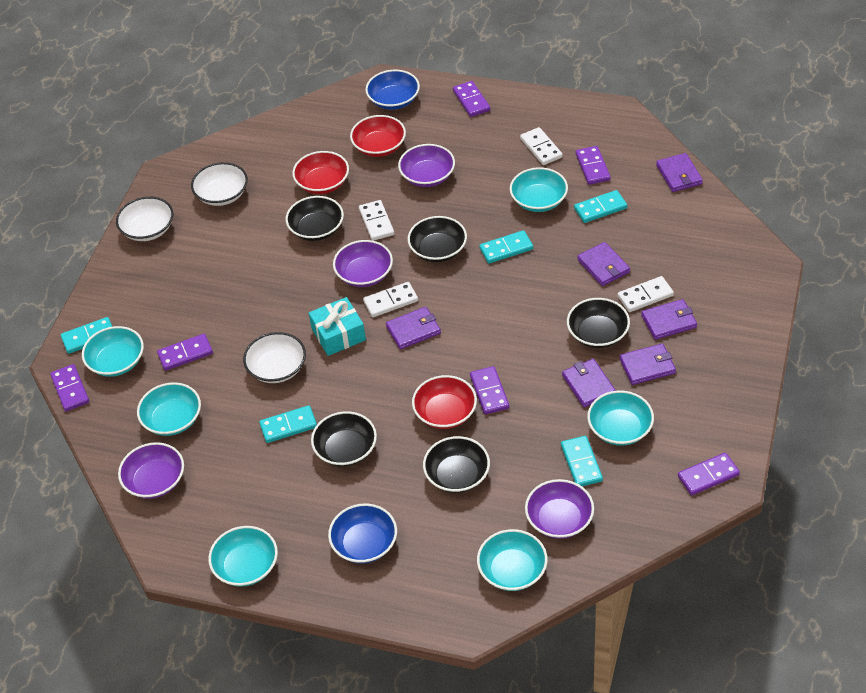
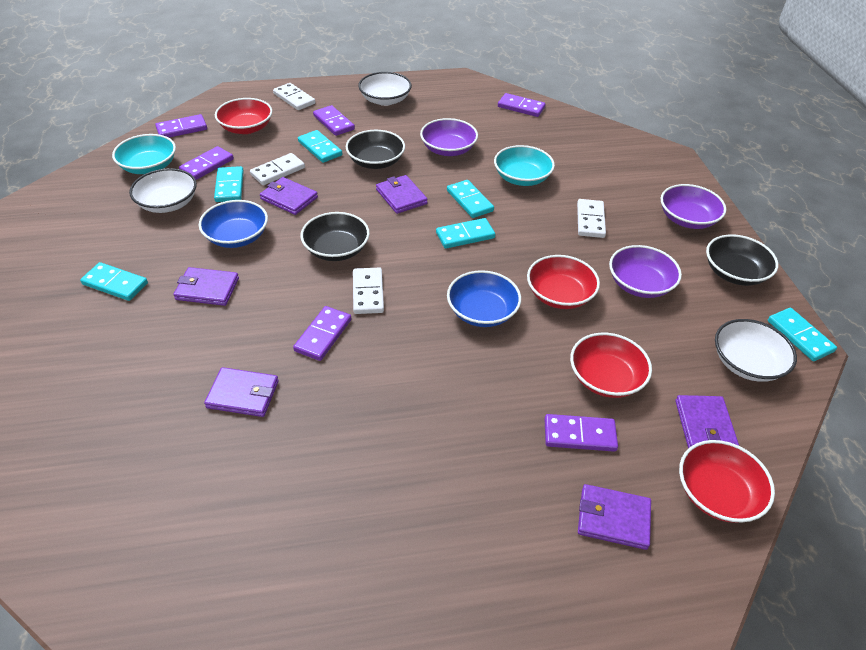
black bowl: 5 -> 3
purple bowl: 4 -> 3
red bowl: 3 -> 4
turquoise bowl: 6 -> 2
turquoise domino: 5 -> 6
turquoise gift: 1 -> 0

